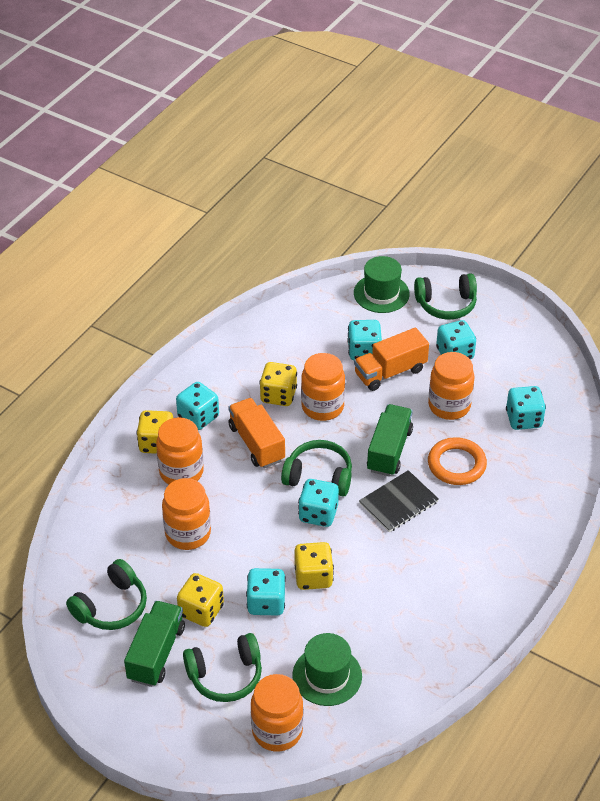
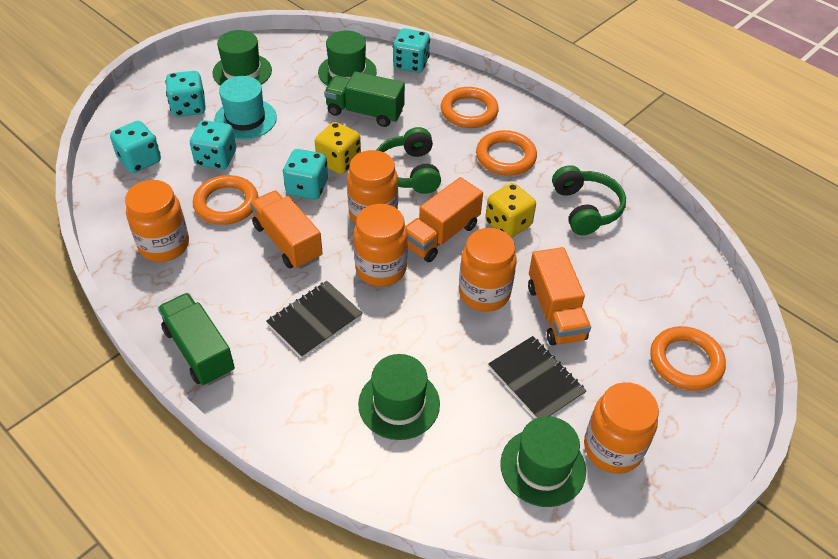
black notebook: 1 -> 2
green hat: 2 -> 4
green headphones: 4 -> 2
orange ring: 1 -> 4
orange truck: 2 -> 3
turquoise dice: 6 -> 5
turquoise hat: 0 -> 1
yellow dice: 4 -> 2

